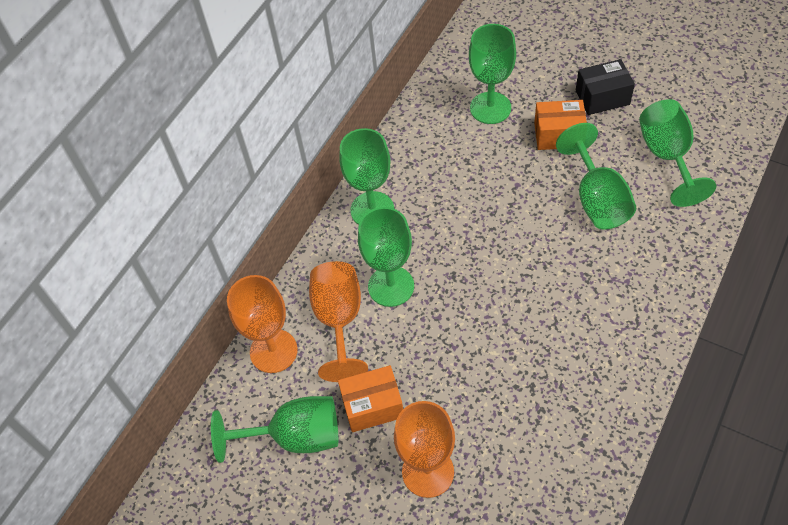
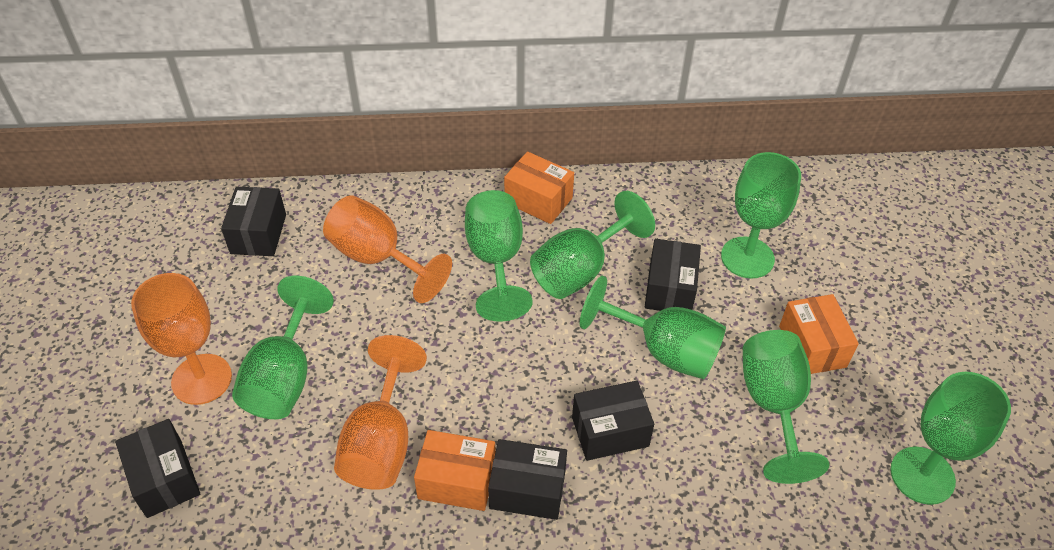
black box: 1 -> 5
green goblet: 6 -> 7
orange box: 2 -> 3

